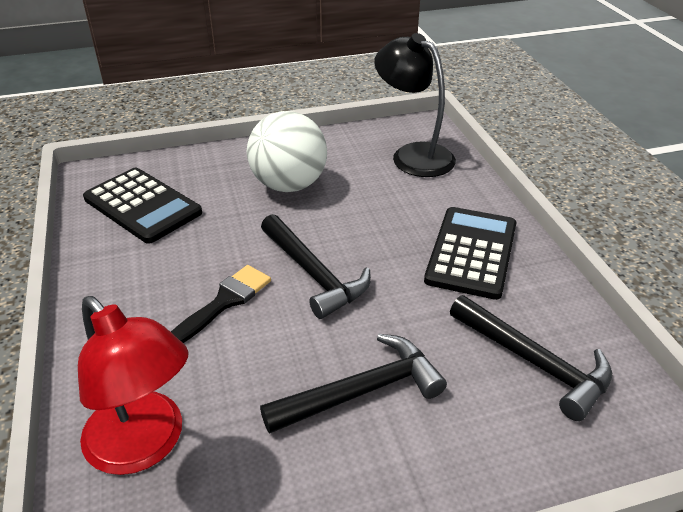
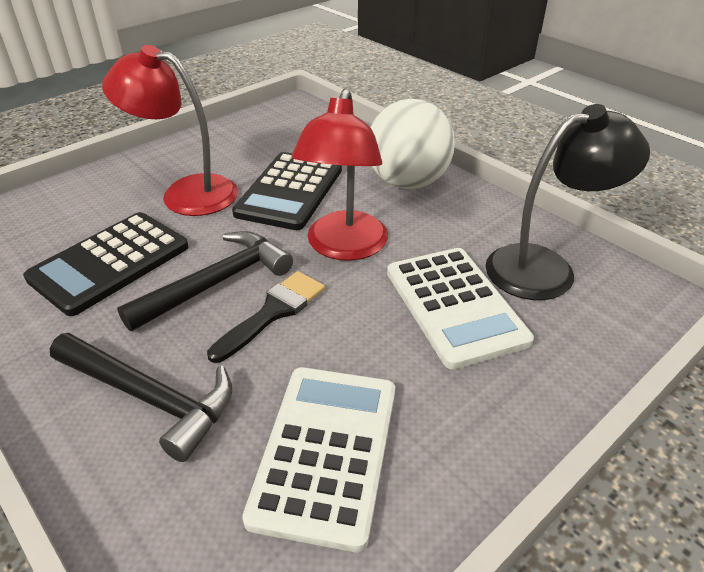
black hammer: 3 -> 2
red lamp: 1 -> 2
white calculator: 0 -> 2

